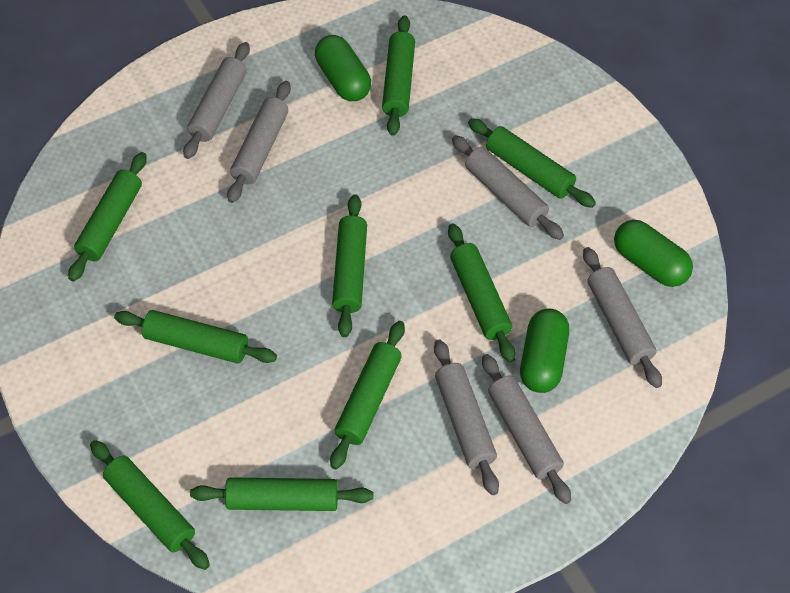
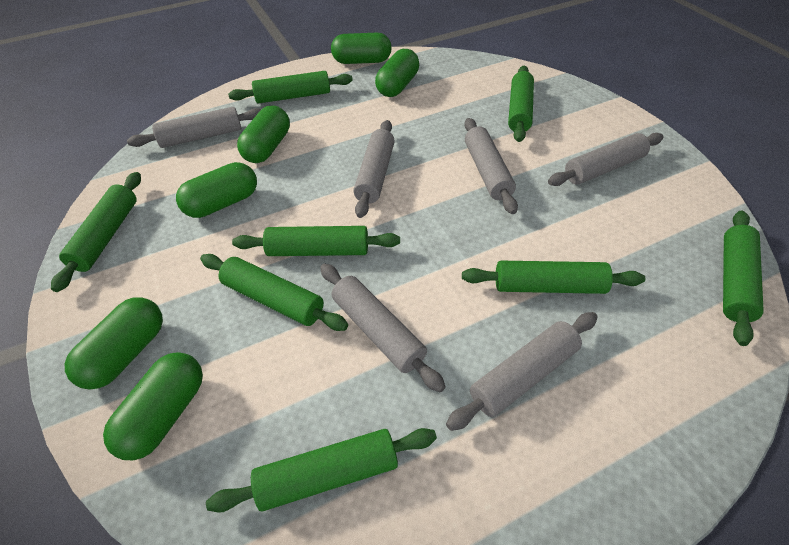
green capsule: 3 -> 6
green rolling pin: 9 -> 8

